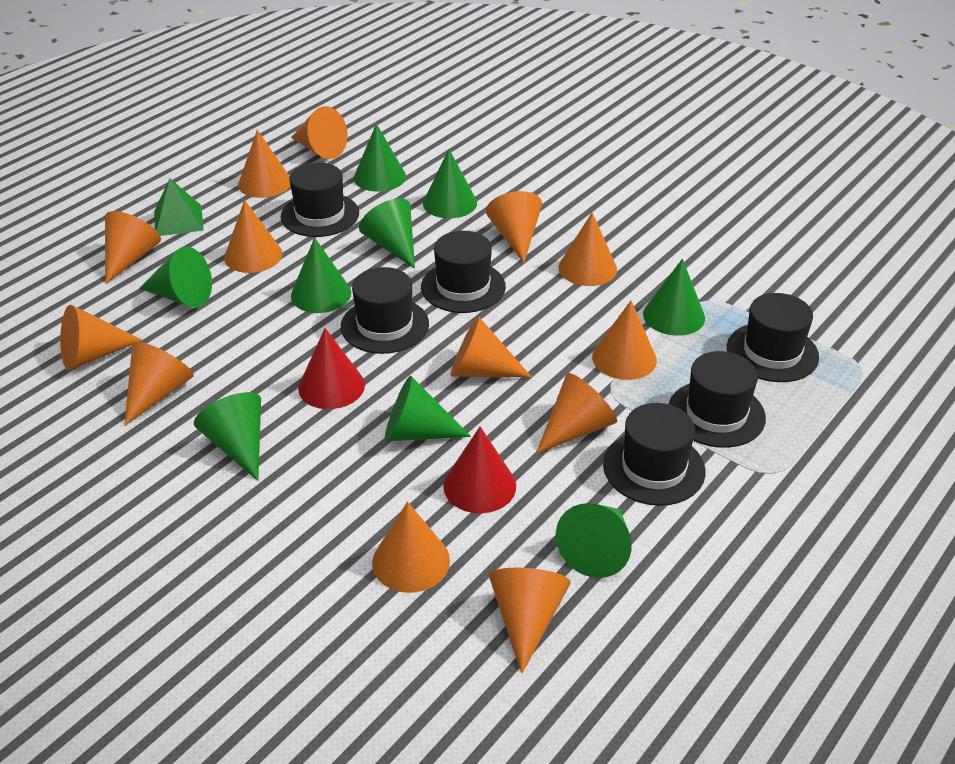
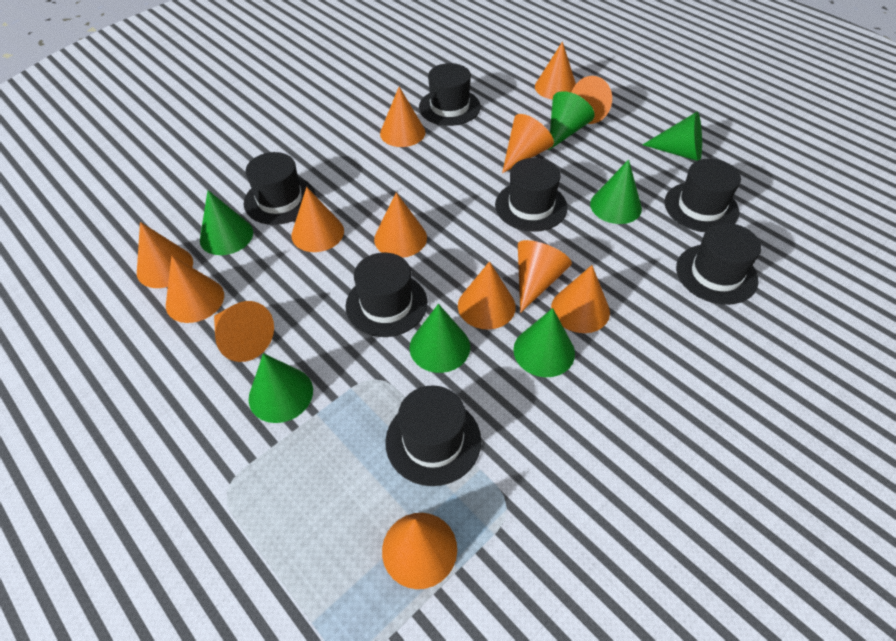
black hat: 6 -> 7
green cone: 9 -> 7
green pyramid: 1 -> 0
red cone: 2 -> 0

